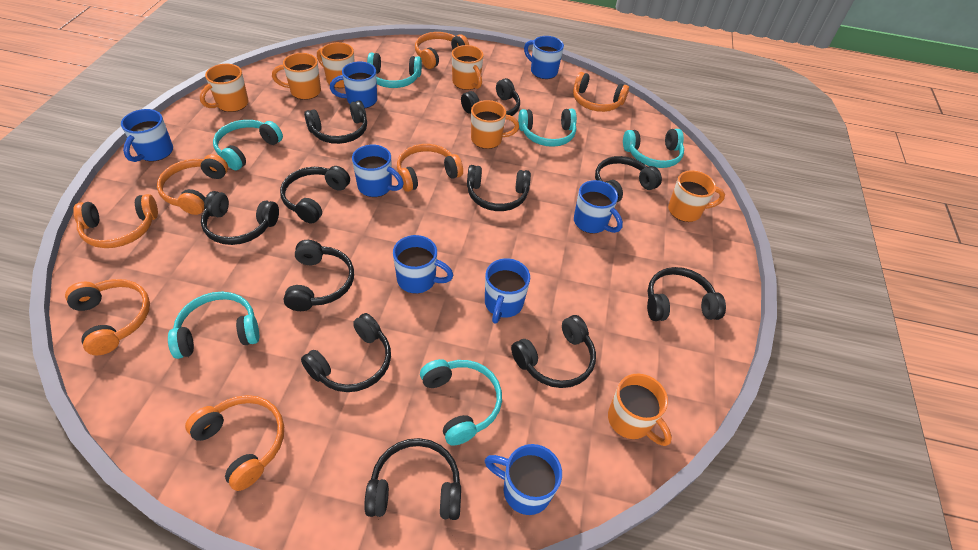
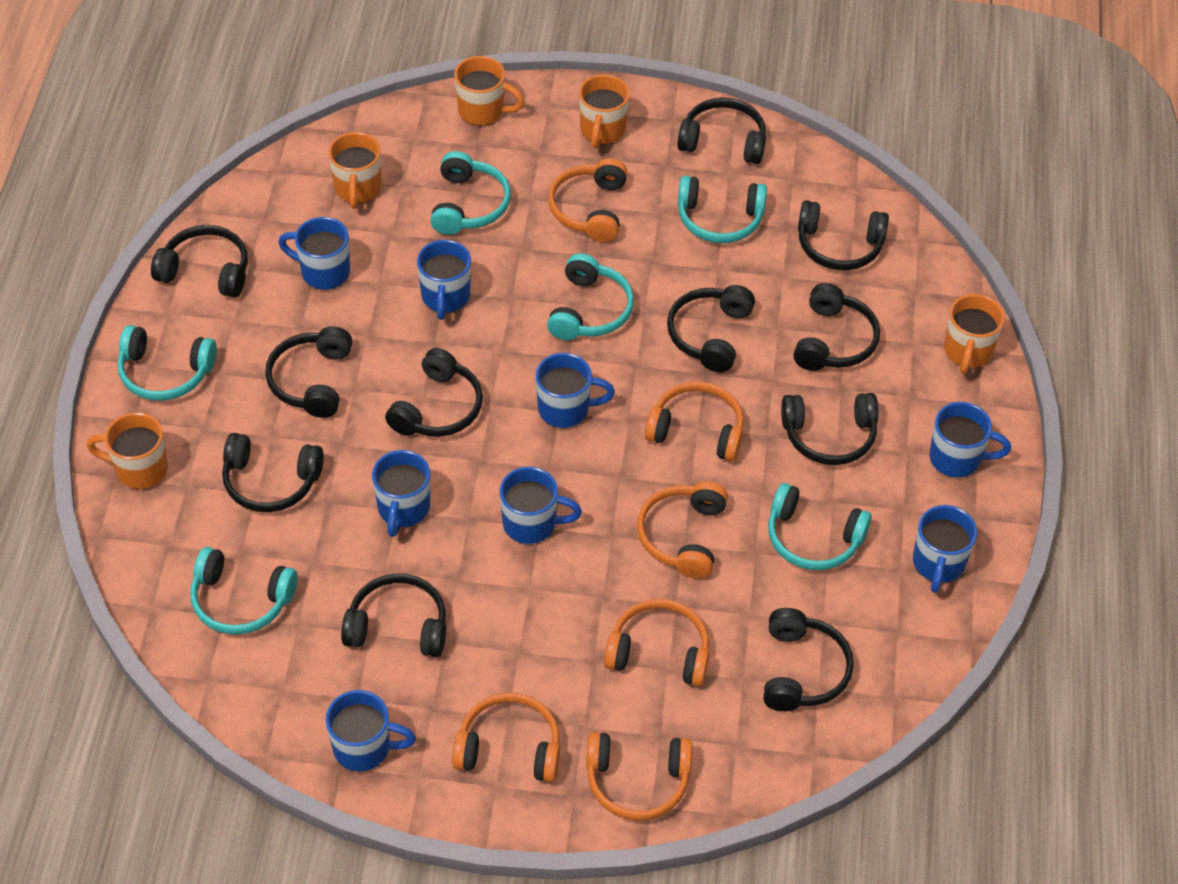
orange headphones: 7 -> 6
orange mug: 7 -> 5

